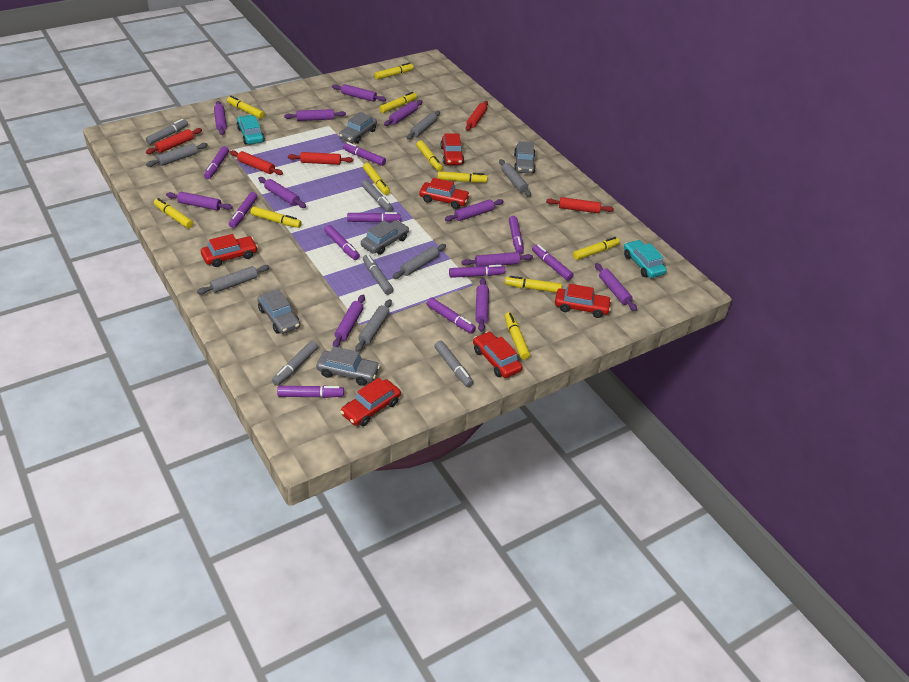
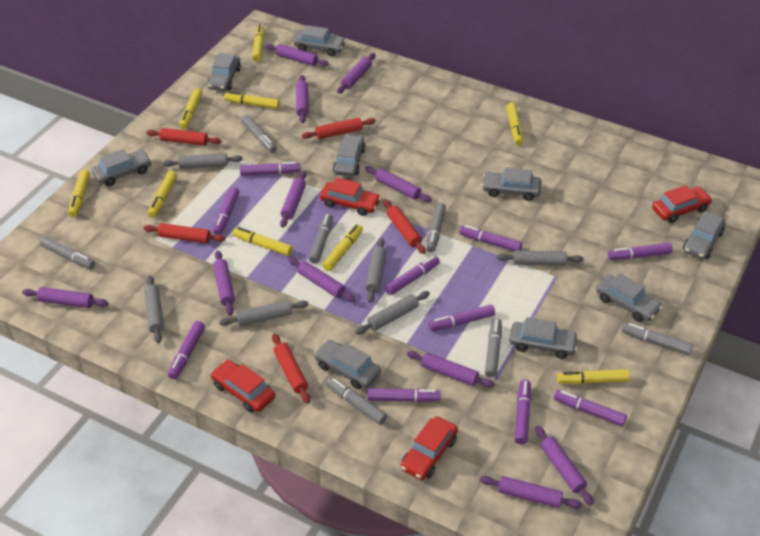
grey car: 5 -> 9
grey marker: 5 -> 7
red car: 6 -> 4
turquoise car: 2 -> 0
yellow marker: 11 -> 9

